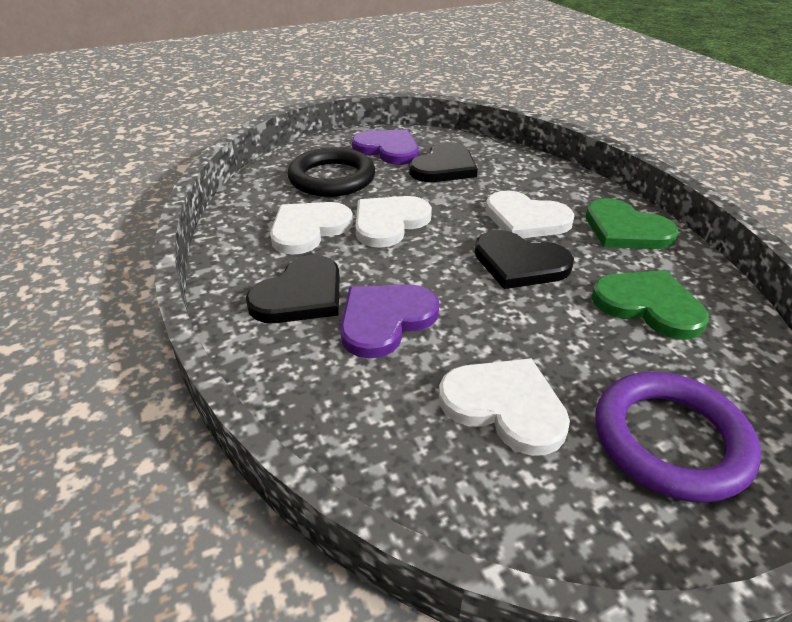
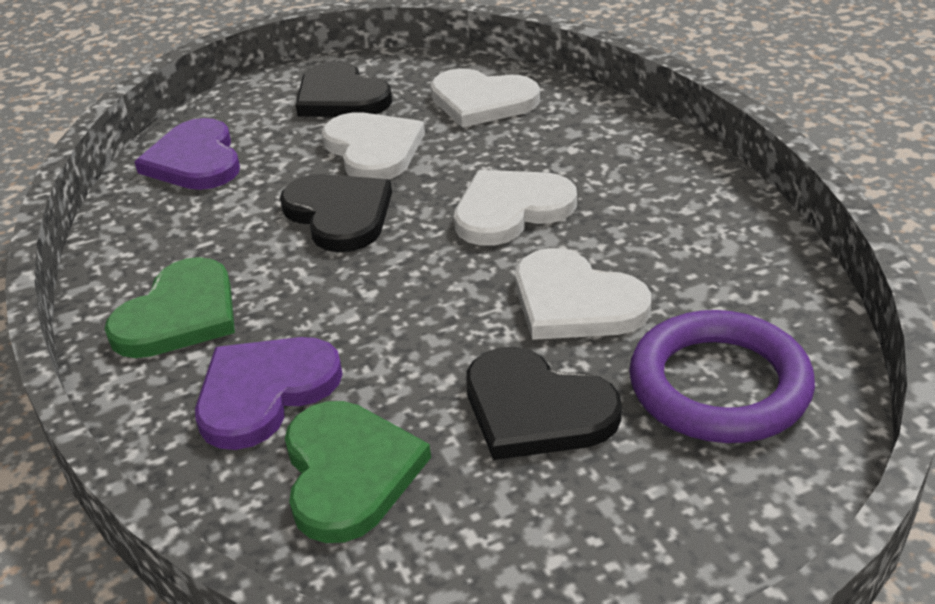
black ring: 1 -> 0

